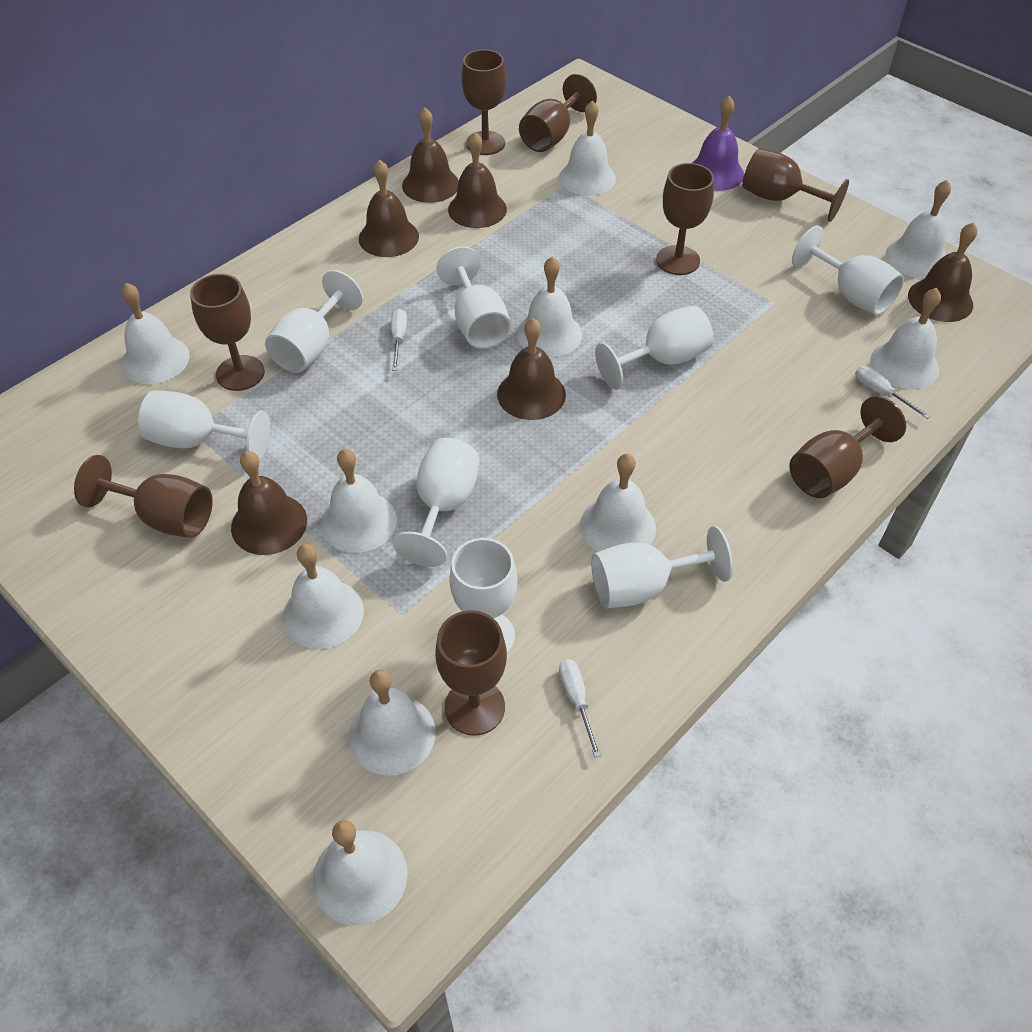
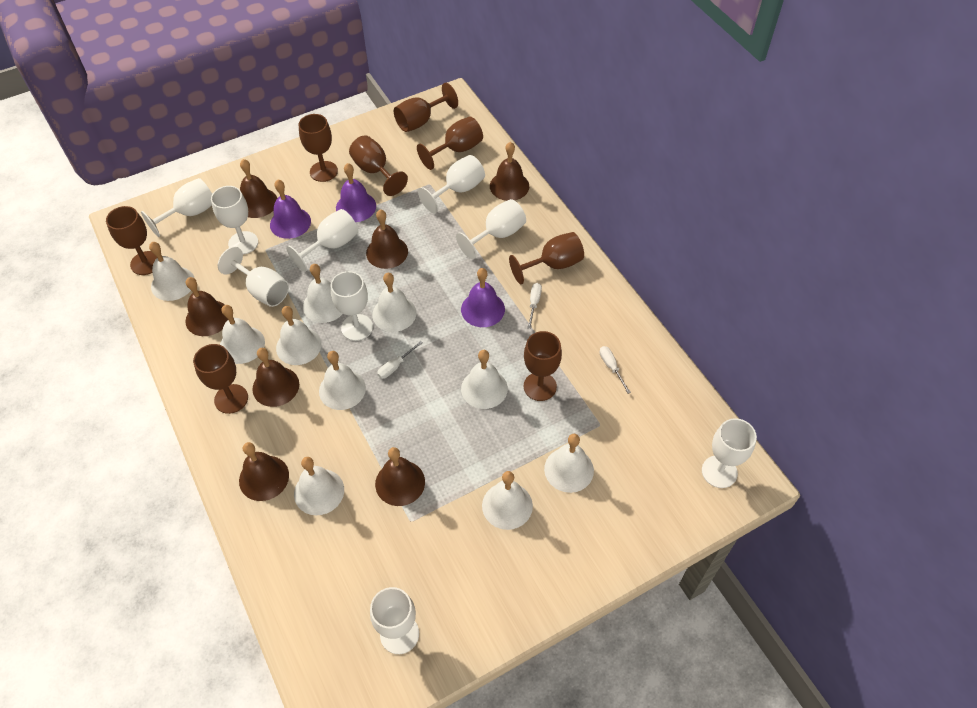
brown bell: 6 -> 7
purple bell: 1 -> 3
white goblet: 8 -> 9

